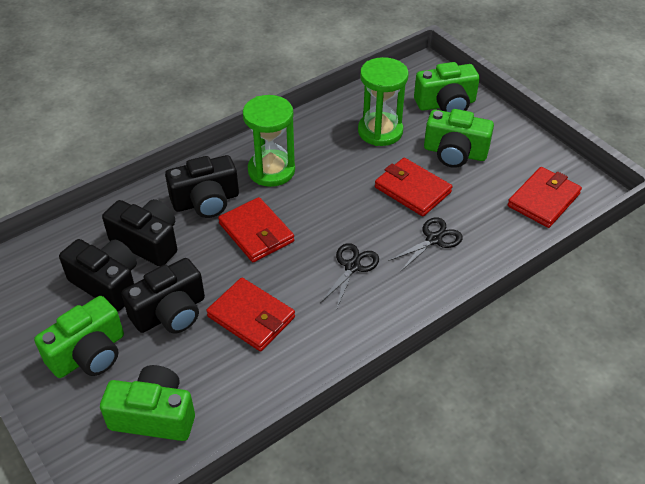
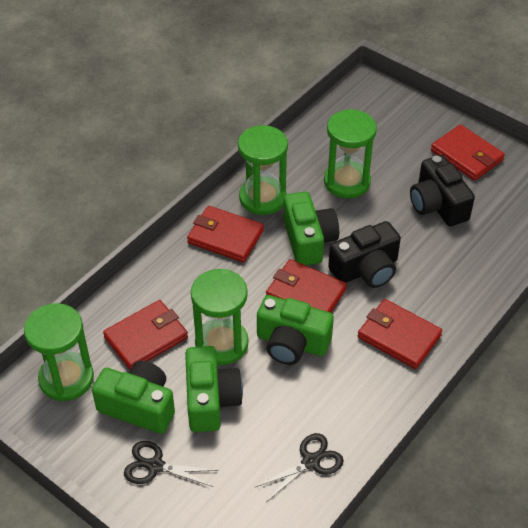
black camera: 4 -> 2
green hourglass: 2 -> 4
red wallet: 4 -> 5

